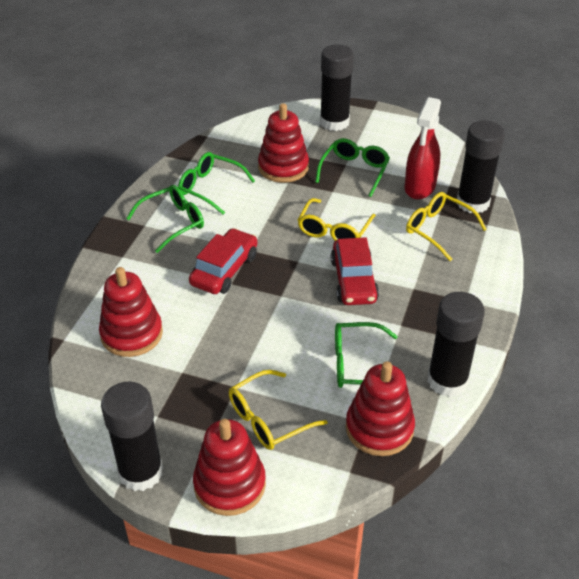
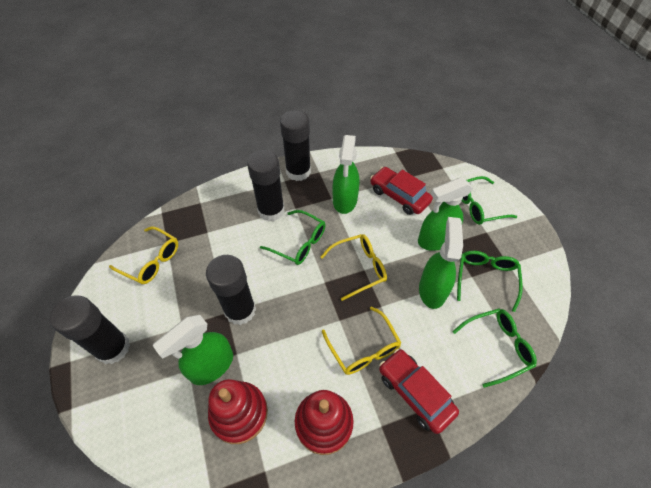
green spray bottle: 0 -> 4
red spray bottle: 1 -> 0
red stacking toy: 4 -> 2

